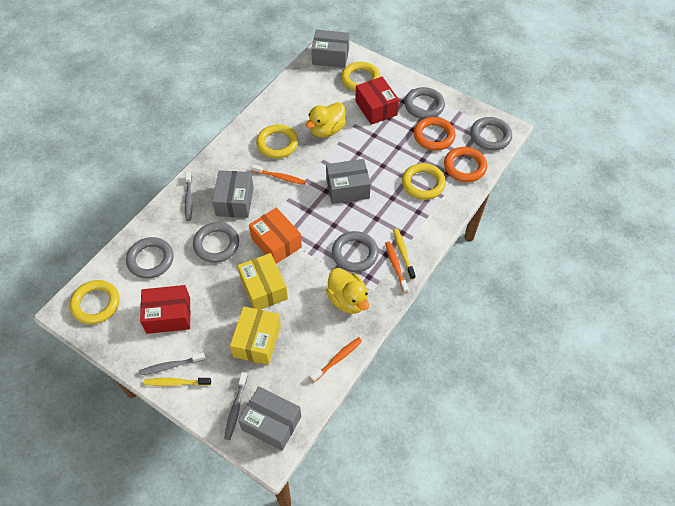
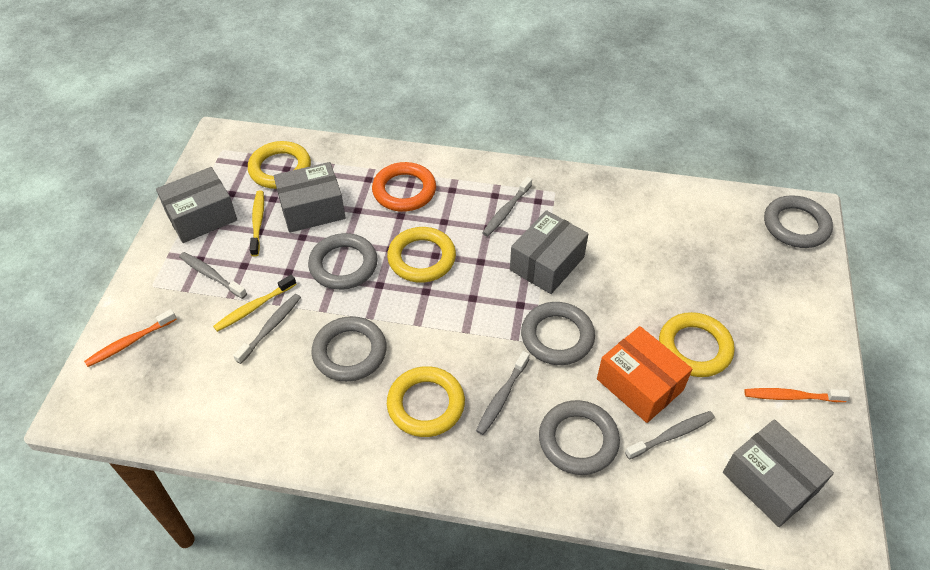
grey toothbrush: 3 -> 5
orange ring: 2 -> 1
orange toothbrush: 3 -> 2
red box: 2 -> 0
yellow box: 2 -> 0
yellow duck: 2 -> 0

